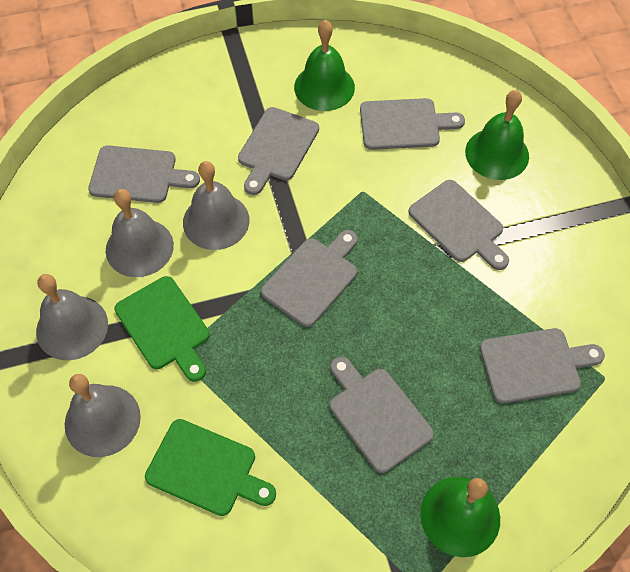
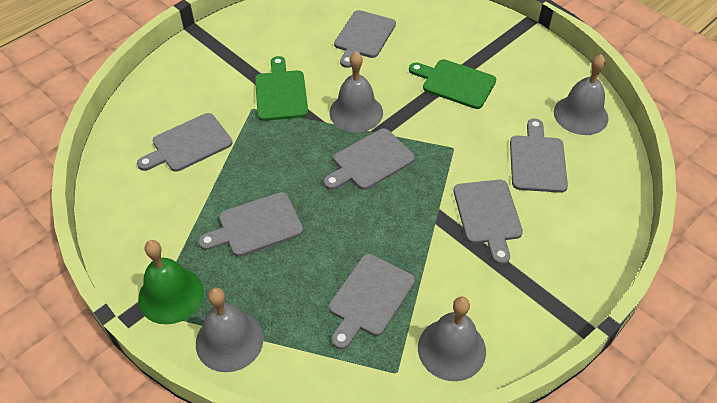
green bell: 3 -> 1

